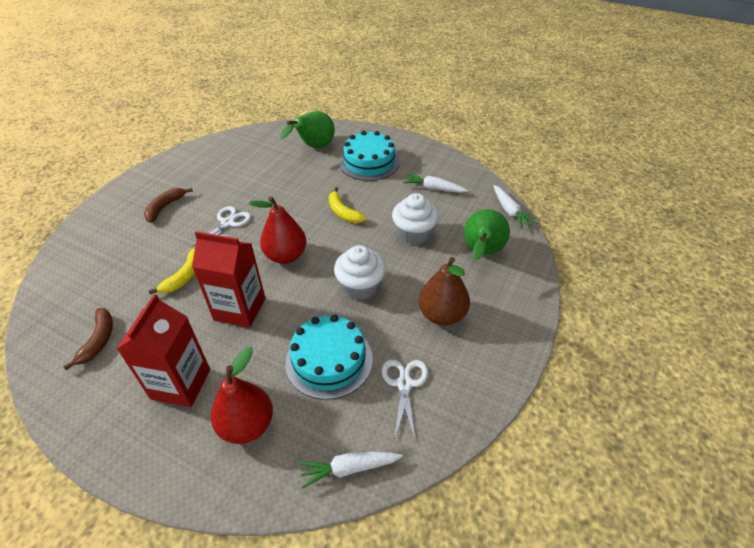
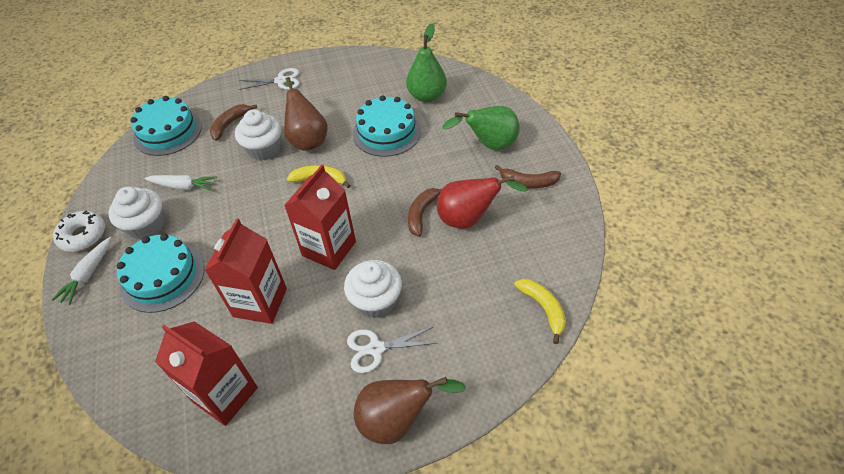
brown banana: 2 -> 3
brown pear: 1 -> 2
red carton: 2 -> 3
red pear: 2 -> 1
turquoise cake: 2 -> 3
white carrot: 3 -> 2
white cupcake: 2 -> 3
white donut: 0 -> 1

